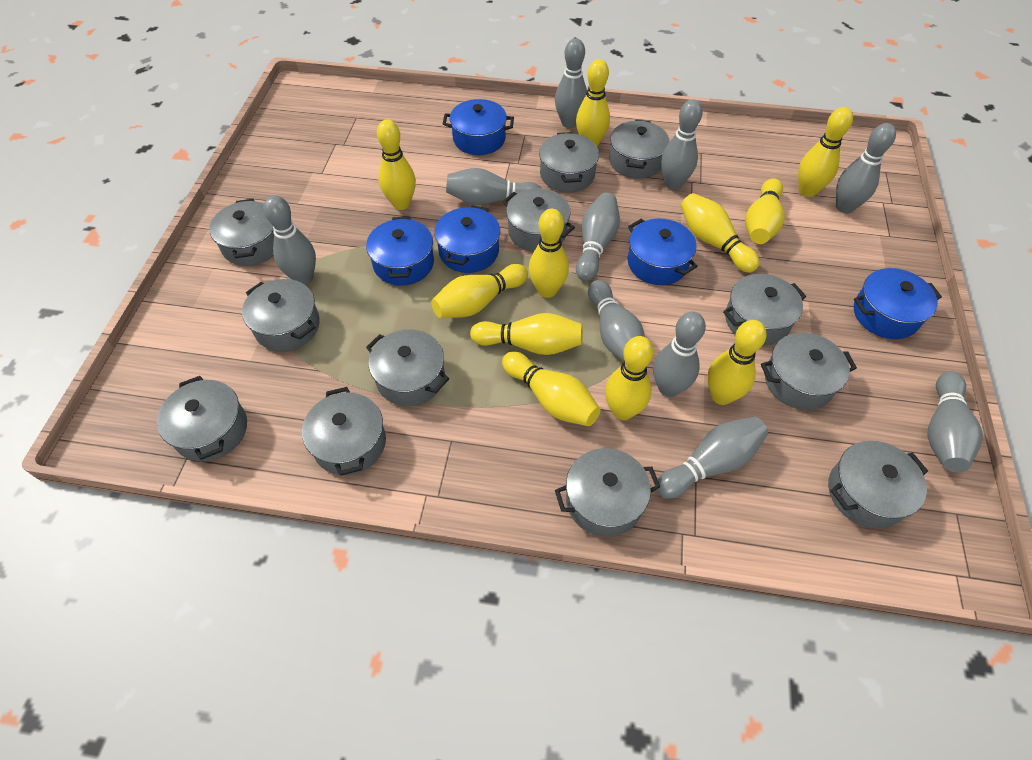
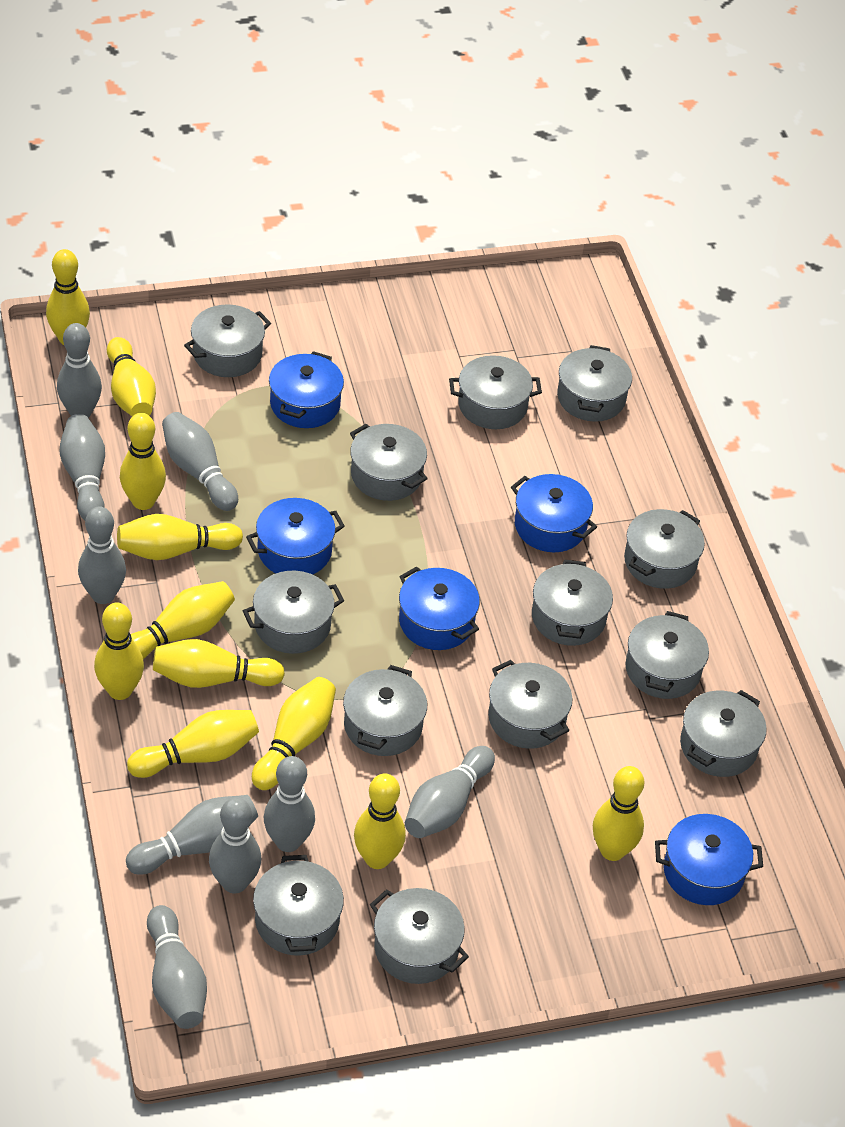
grey bowling pin: 10 -> 9
grey pot: 12 -> 13

